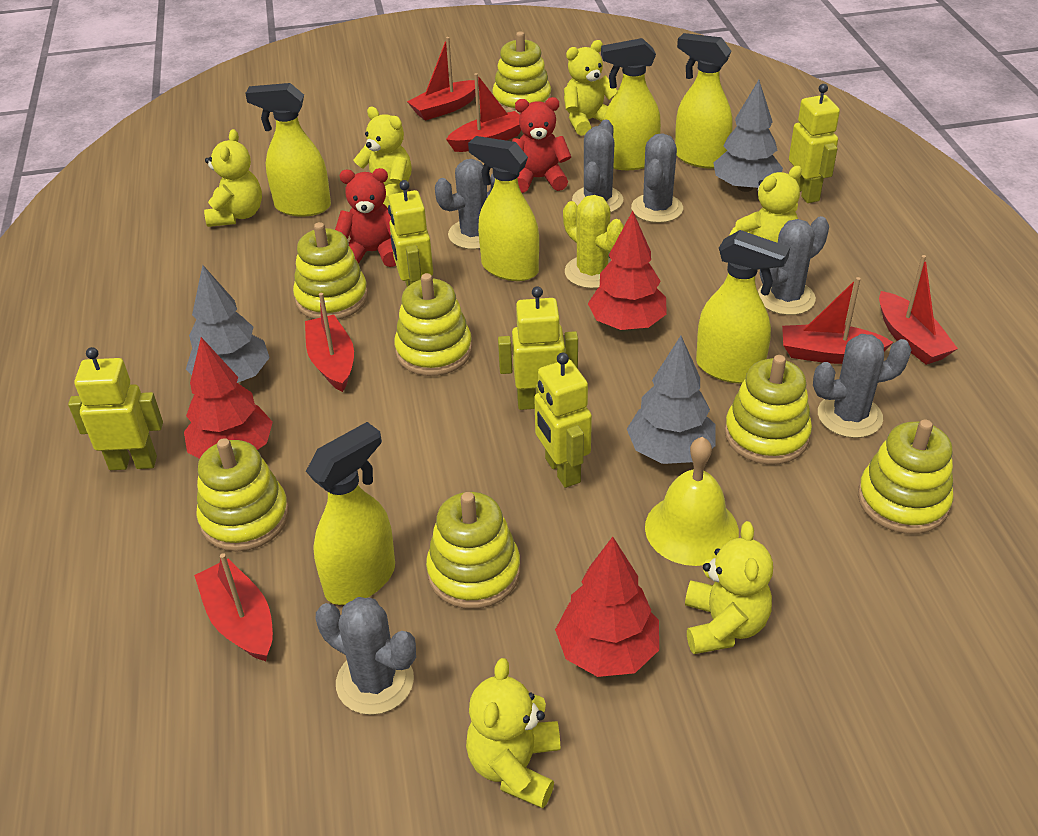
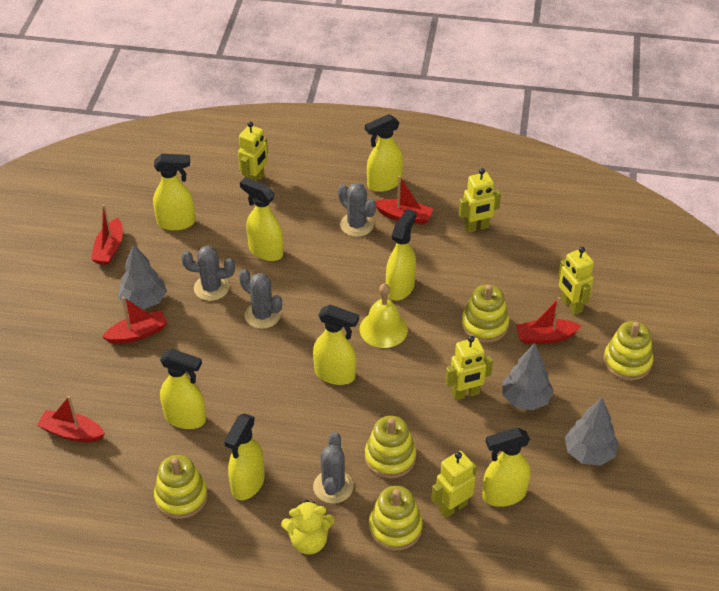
grey cactus: 6 -> 4
red boat: 6 -> 5
red teddy bear: 2 -> 0
red tree: 3 -> 0
yellow cactus: 1 -> 0
yellow spray bottle: 6 -> 8
yellow stacking toy: 7 -> 5
yellow teddy bear: 6 -> 1

